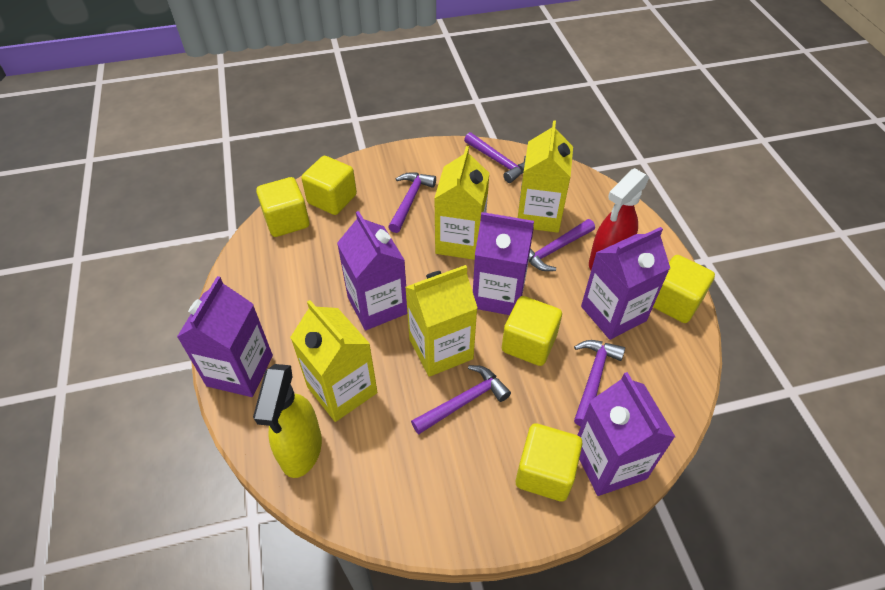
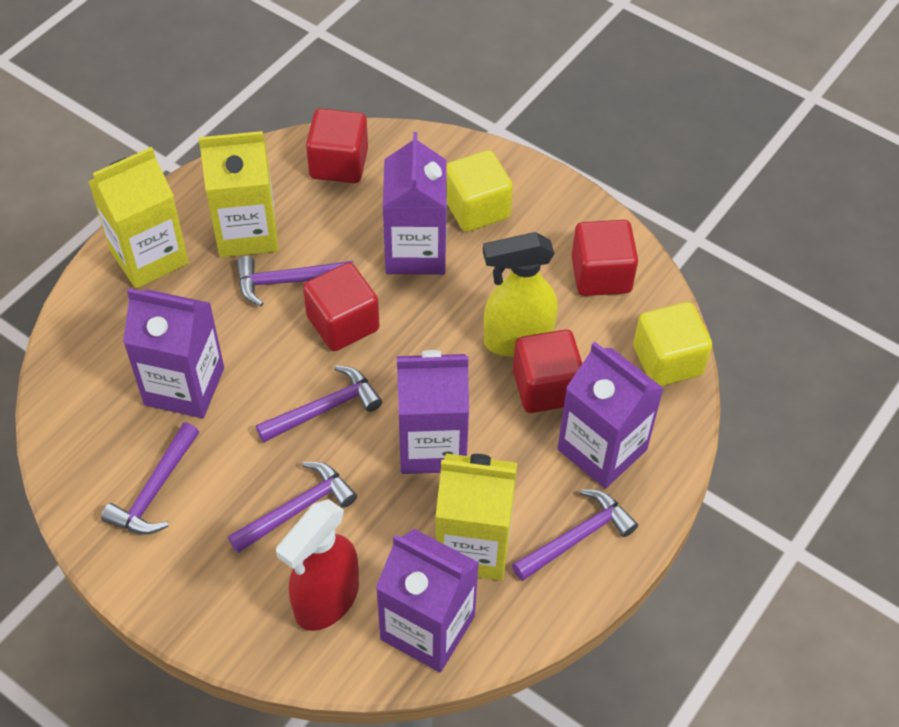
red cube: 0 -> 4
yellow carton: 4 -> 3
yellow cube: 5 -> 2

